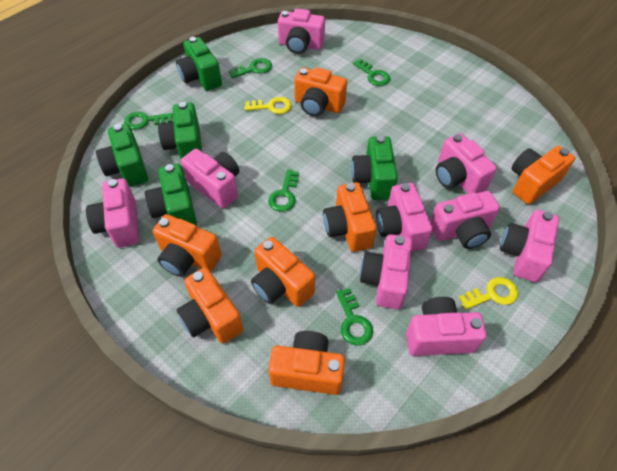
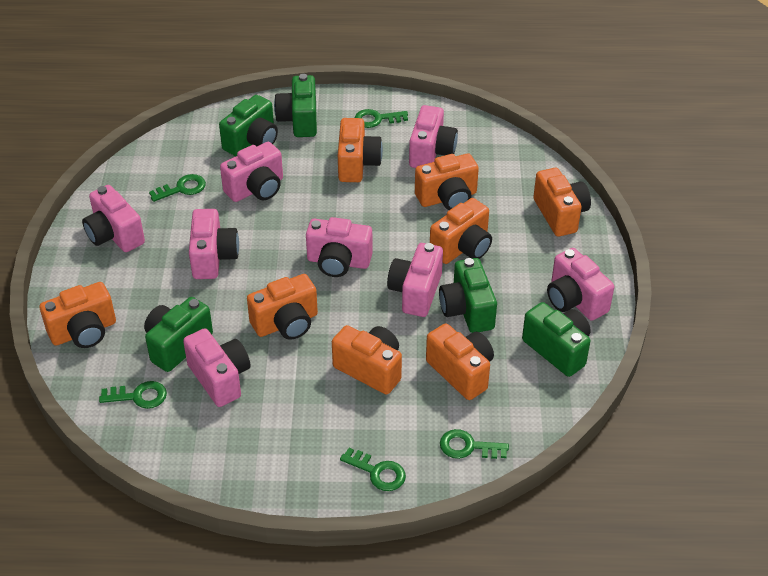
orange camera: 7 -> 8
pink camera: 9 -> 8
yellow key: 2 -> 0

